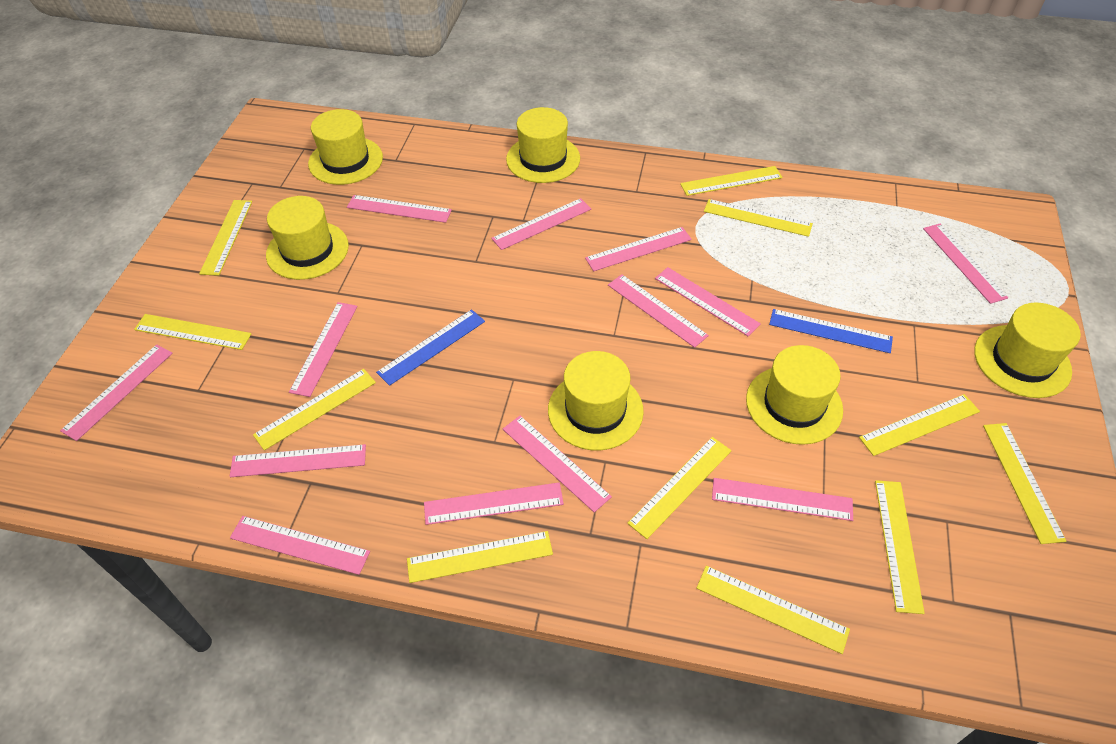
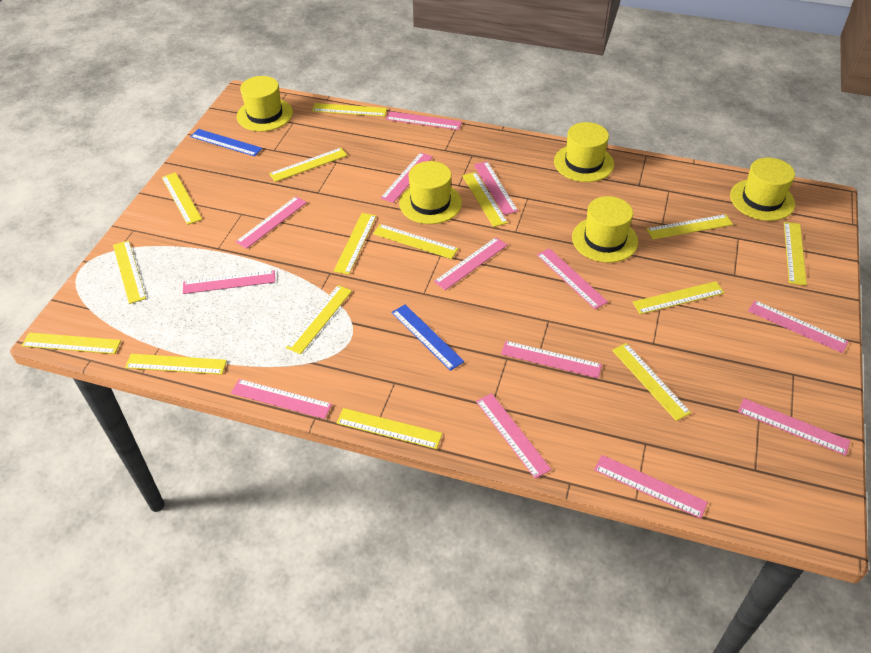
yellow hat: 6 -> 5
yellow ruler: 11 -> 15

